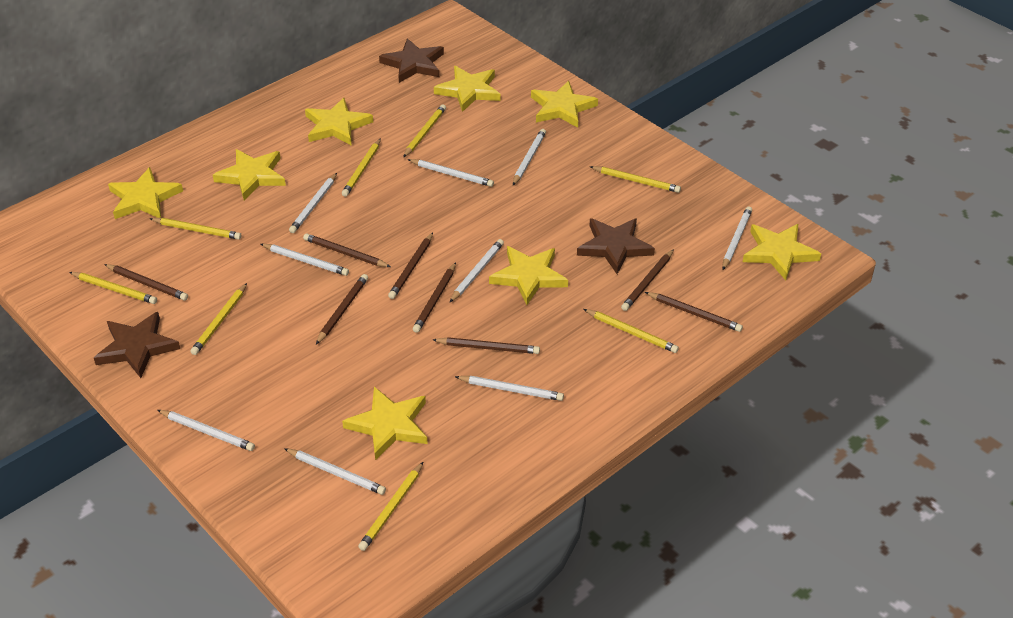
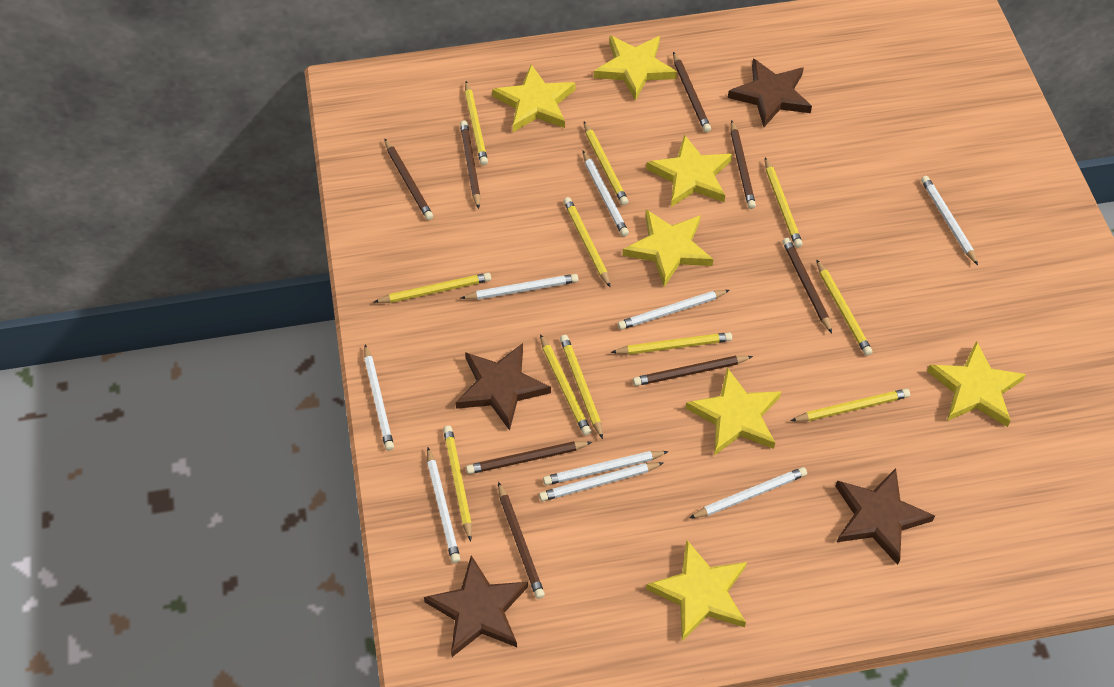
brown star: 3 -> 4
yellow pencil: 8 -> 11
yellow star: 8 -> 7

